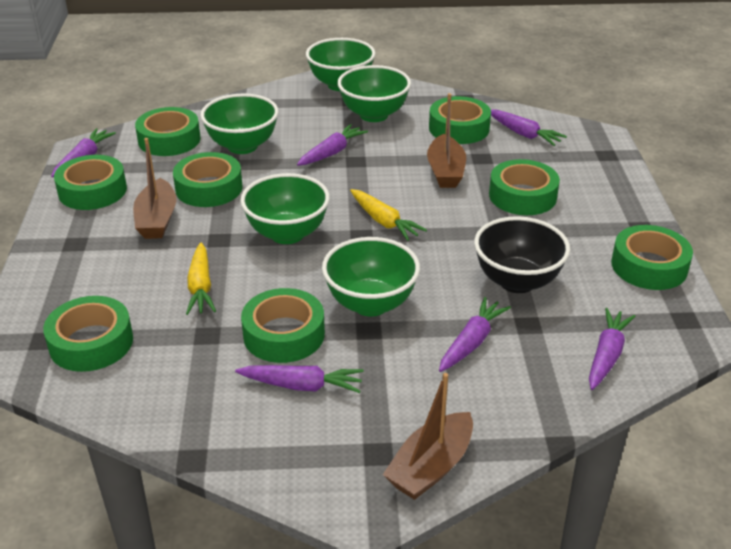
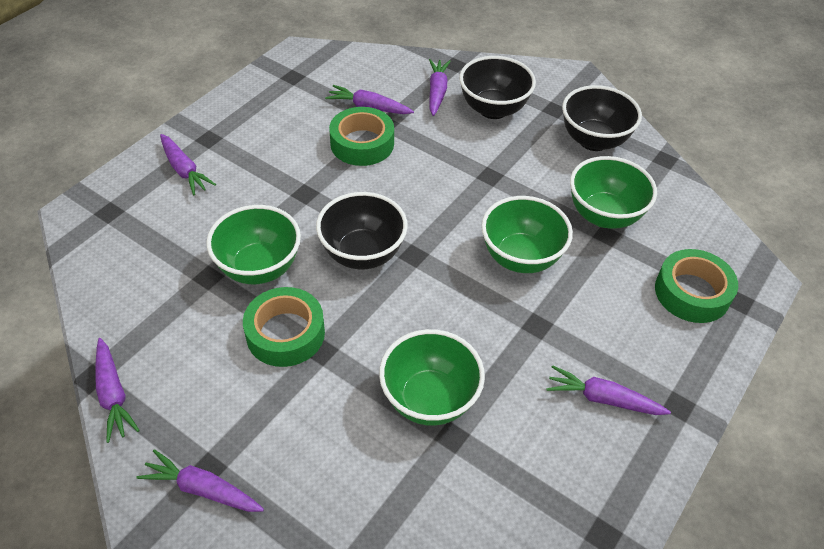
black bowl: 1 -> 3
brown boat: 3 -> 0
green bowl: 5 -> 4
green tape: 8 -> 3
yellow carrot: 2 -> 0

